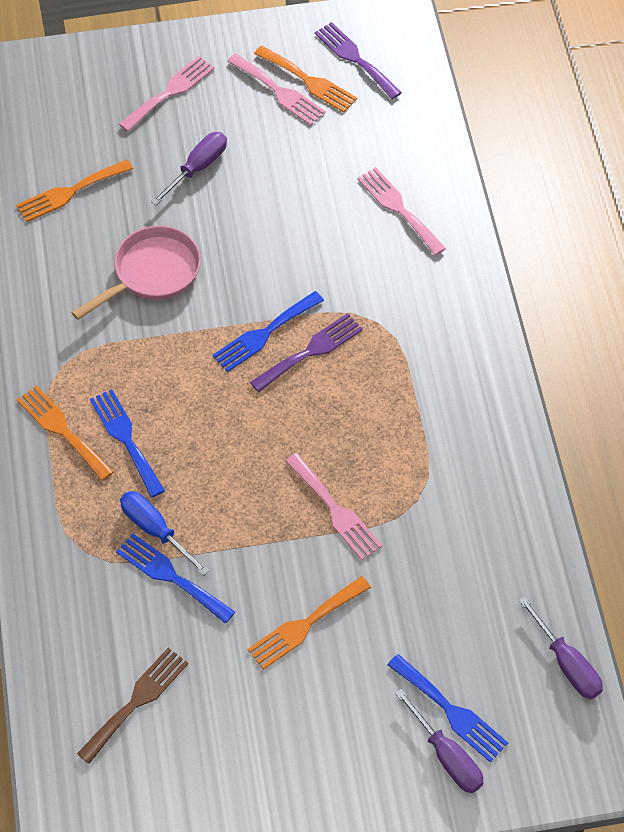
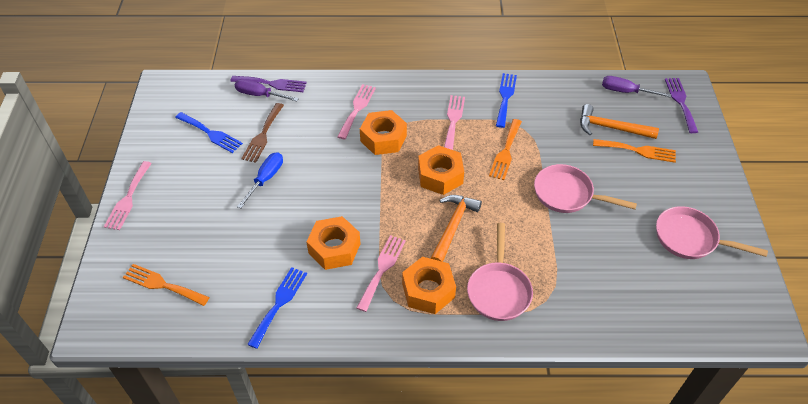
blue fork: 4 -> 3
orange fork: 4 -> 3
orange hammer: 0 -> 2
orange nut: 0 -> 4
pink pan: 1 -> 3
purple screwdriver: 3 -> 2

